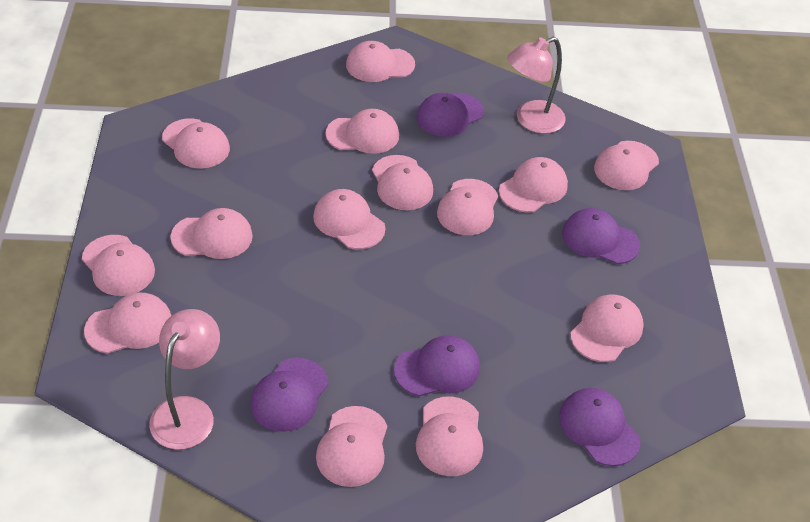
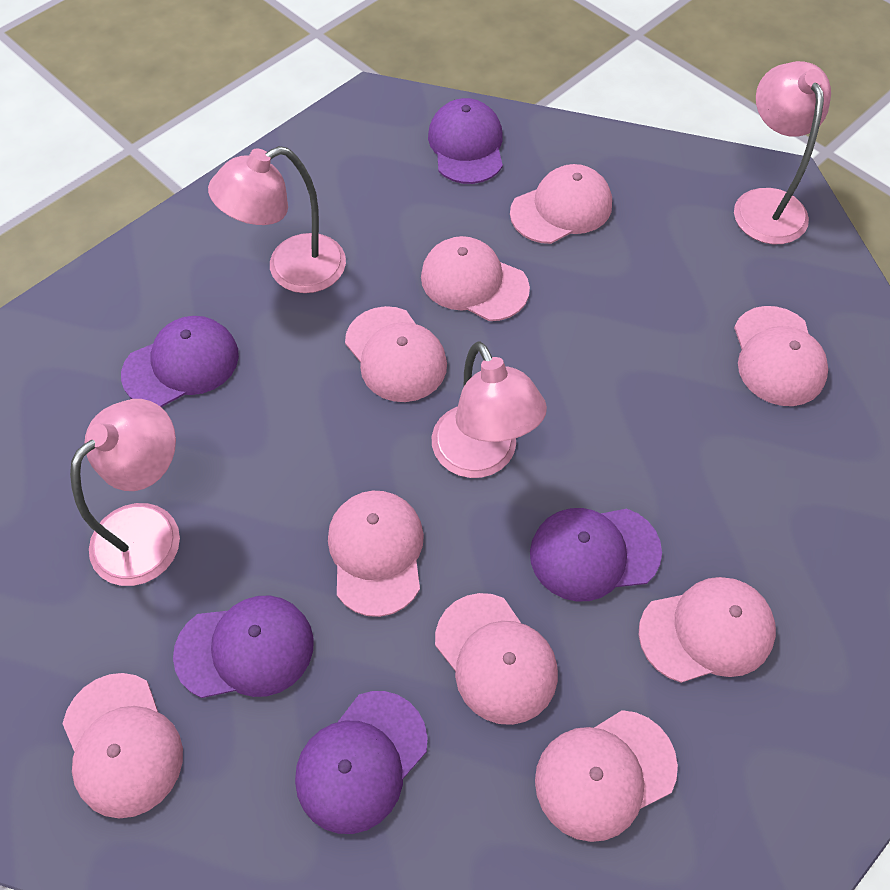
pink cap: 14 -> 9
pink lamp: 2 -> 4

